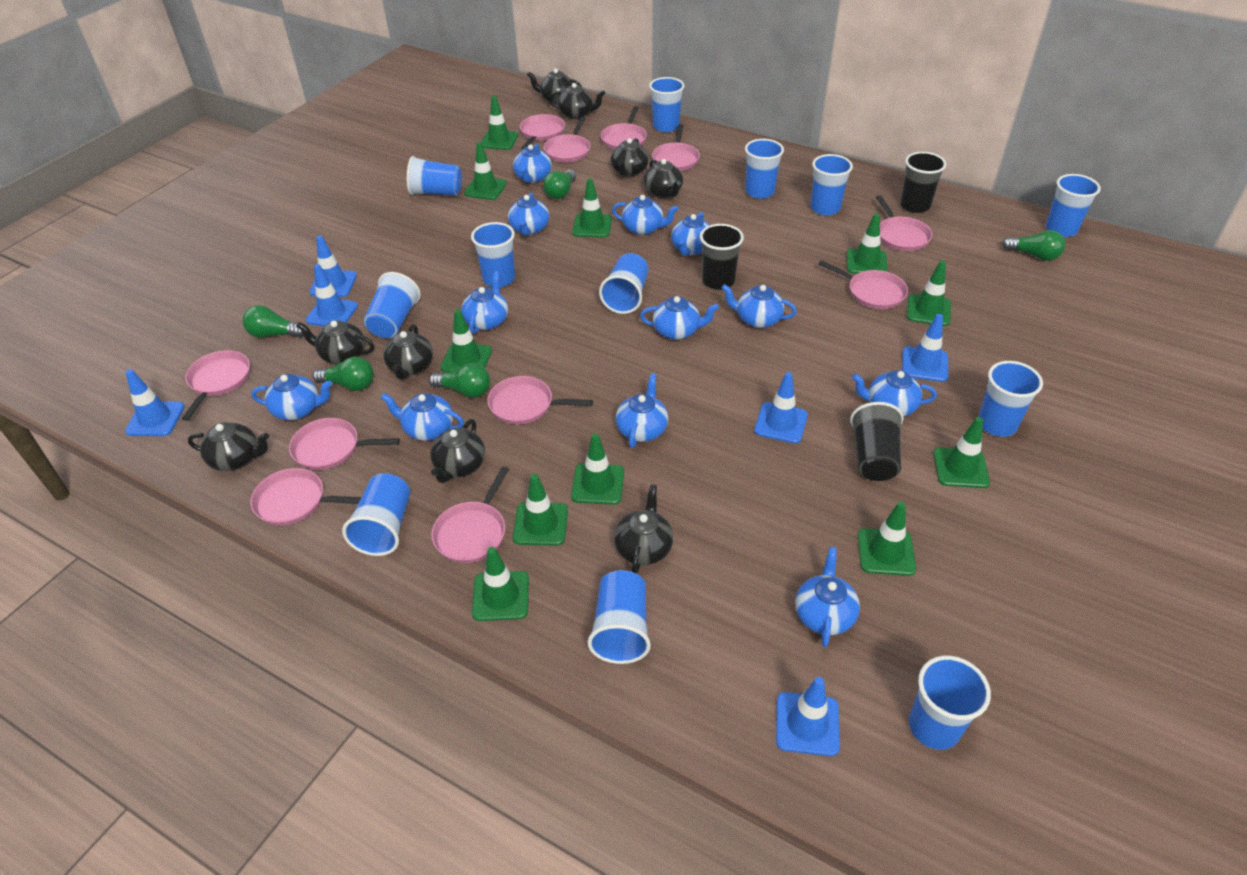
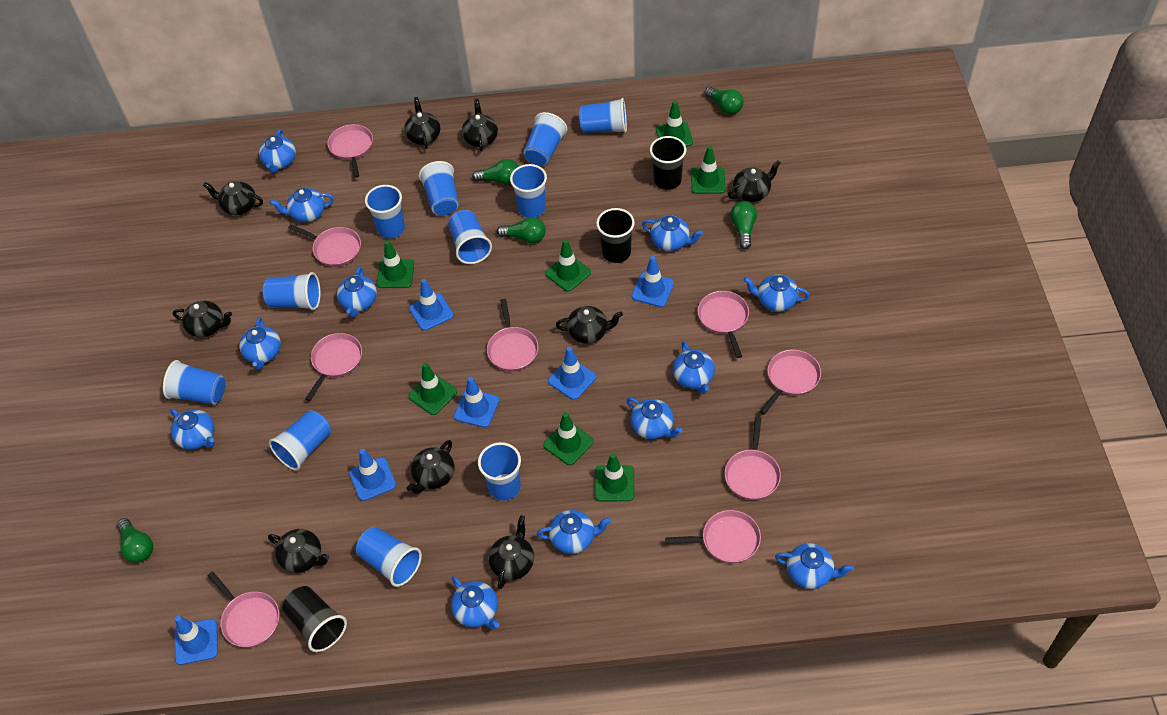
blue cup: 12 -> 11
green traffic cone: 11 -> 7
pink pan: 11 -> 9

